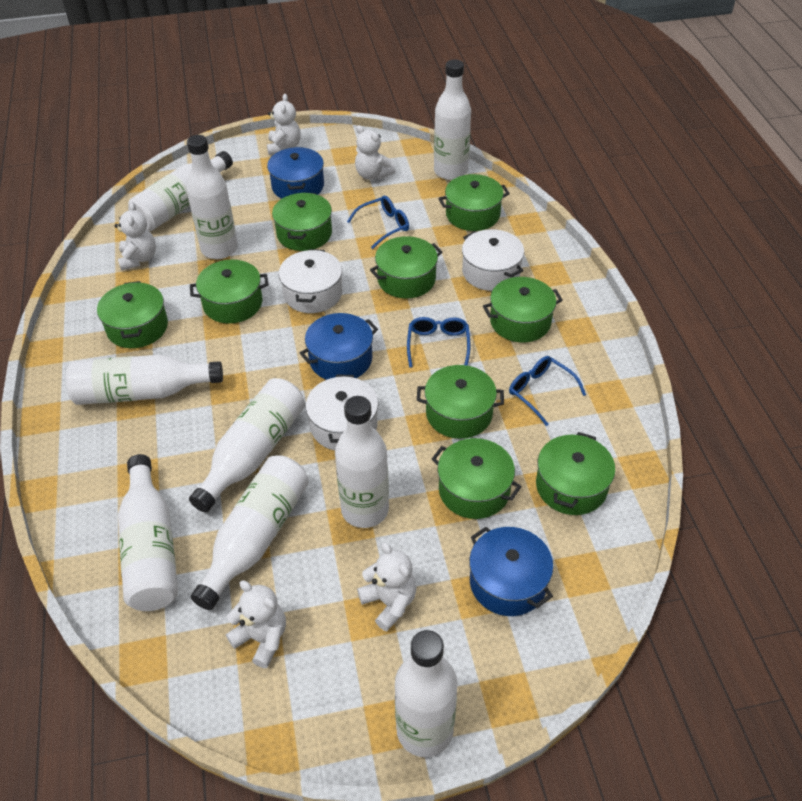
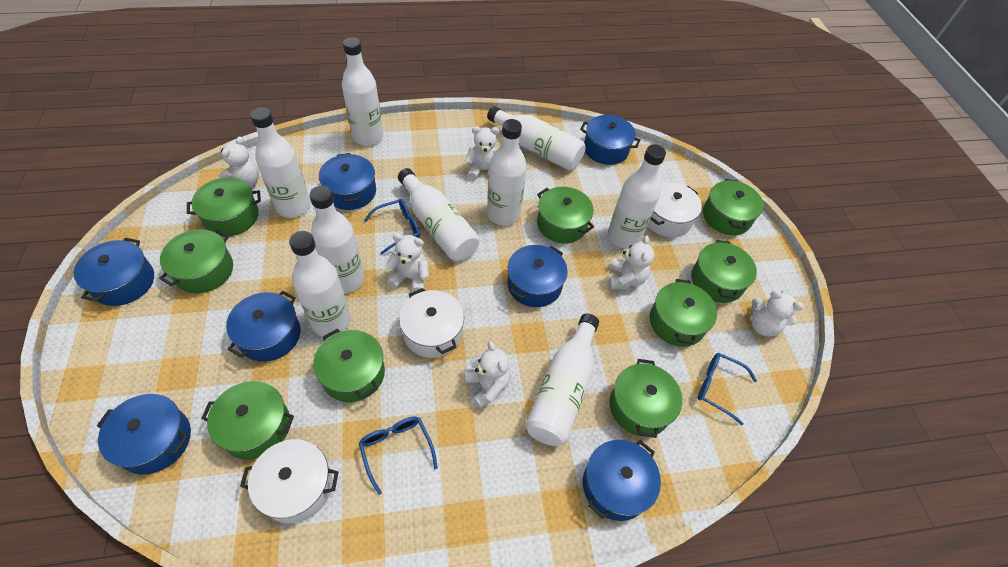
blue pot: 3 -> 7
white teddy bear: 5 -> 6

